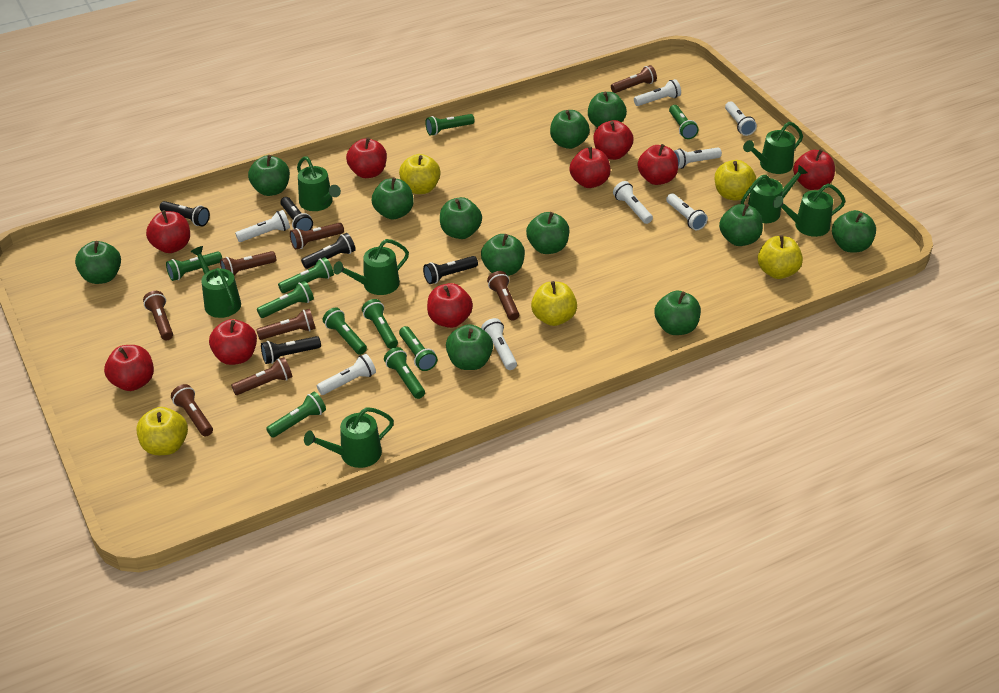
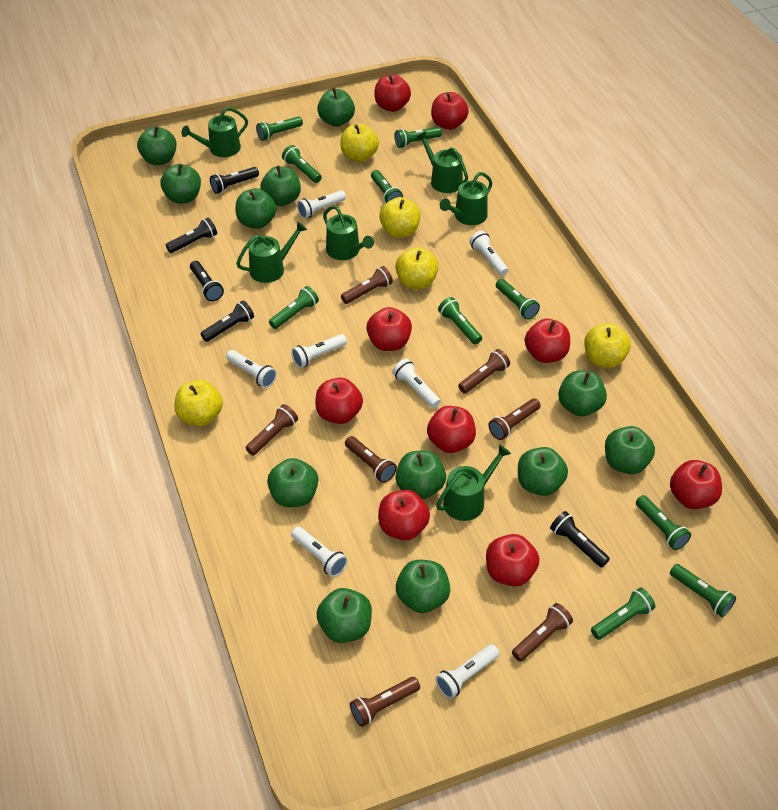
brown flashlight: 8 -> 7
green watering can: 7 -> 6
white flashlight: 8 -> 7

